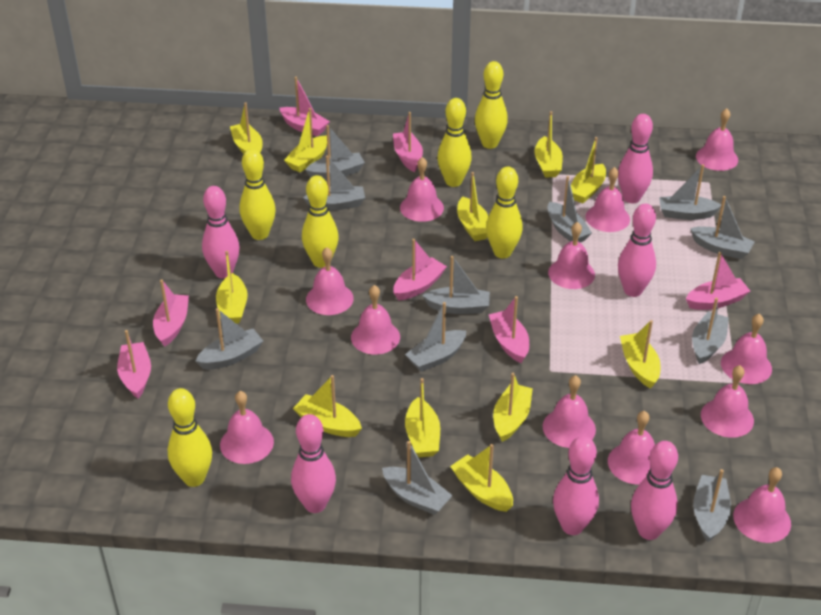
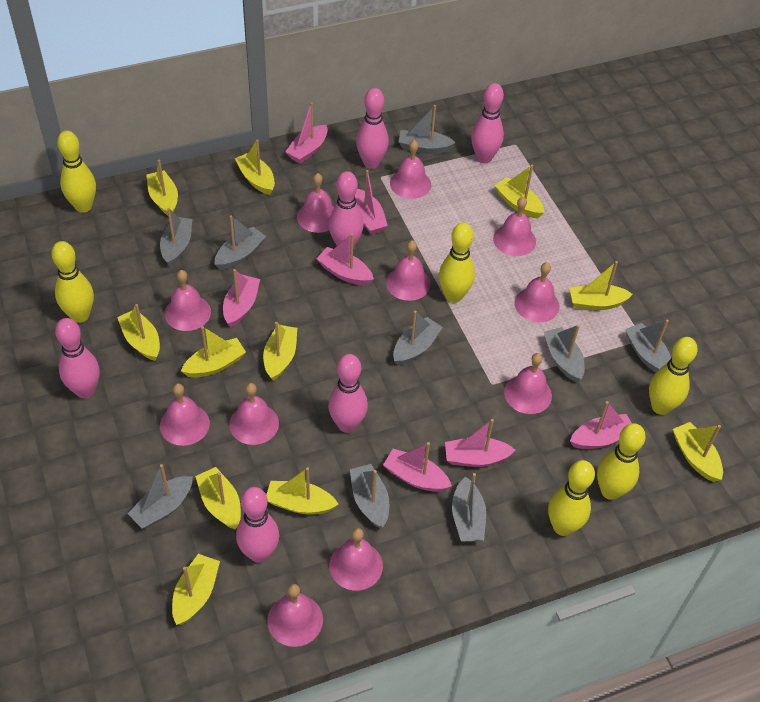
grey boat: 11 -> 9
pink bell: 12 -> 11

